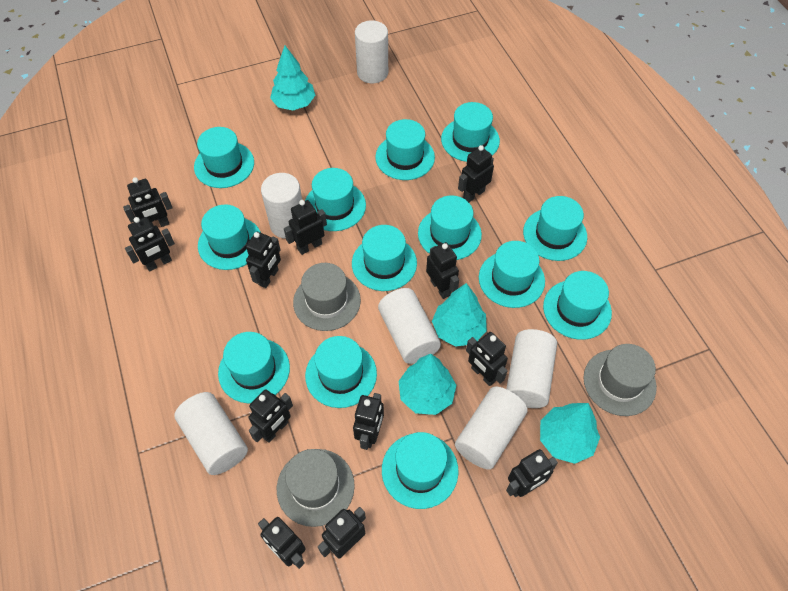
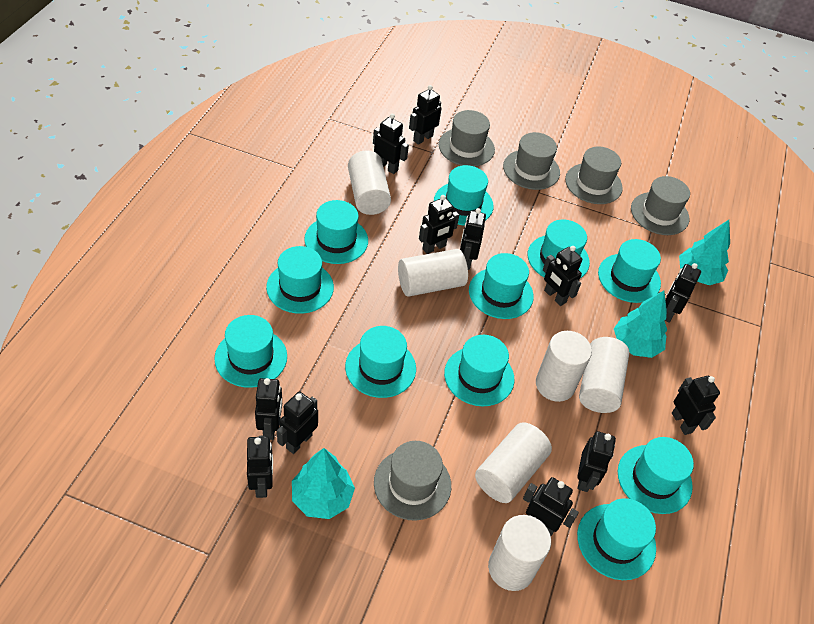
grey hat: 3 -> 5
turquoise hat: 13 -> 11
turquoise tree: 4 -> 3

